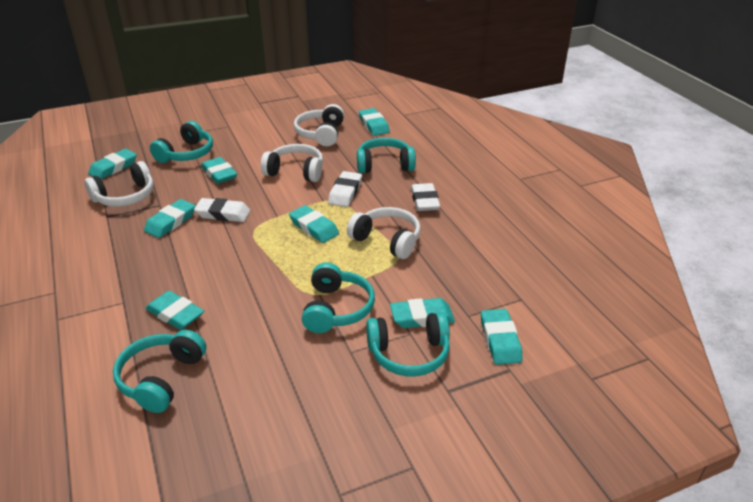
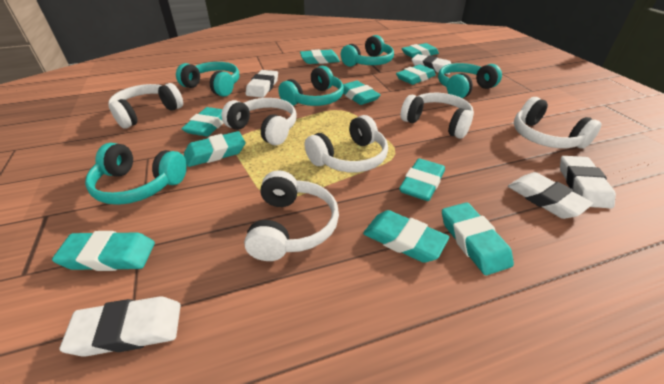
turquoise eraser: 8 -> 10
white eraser: 3 -> 5
white headphones: 4 -> 6

